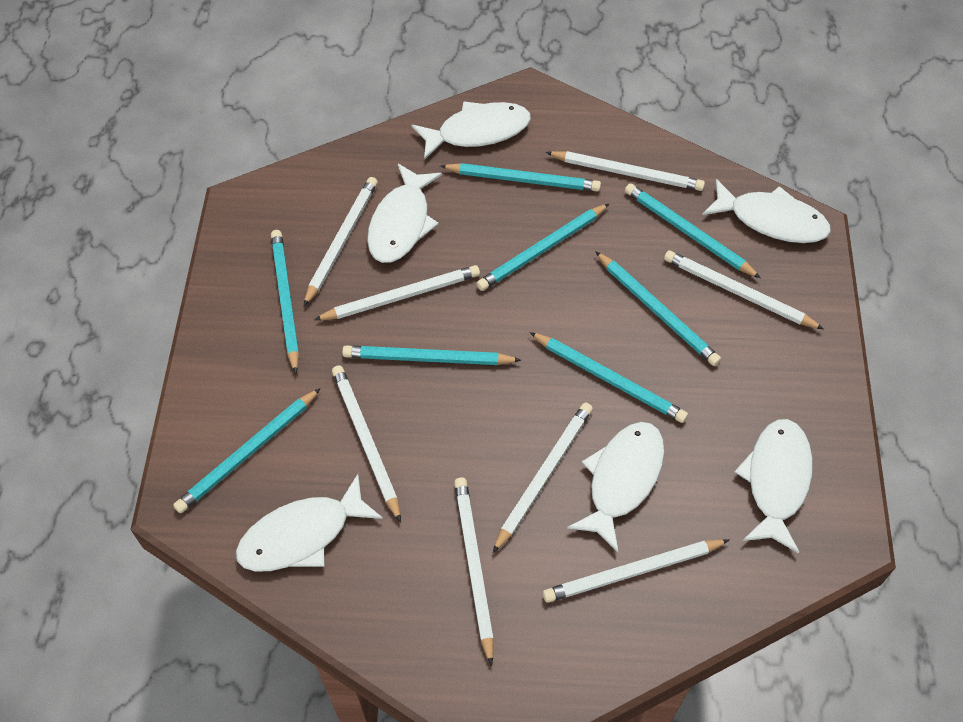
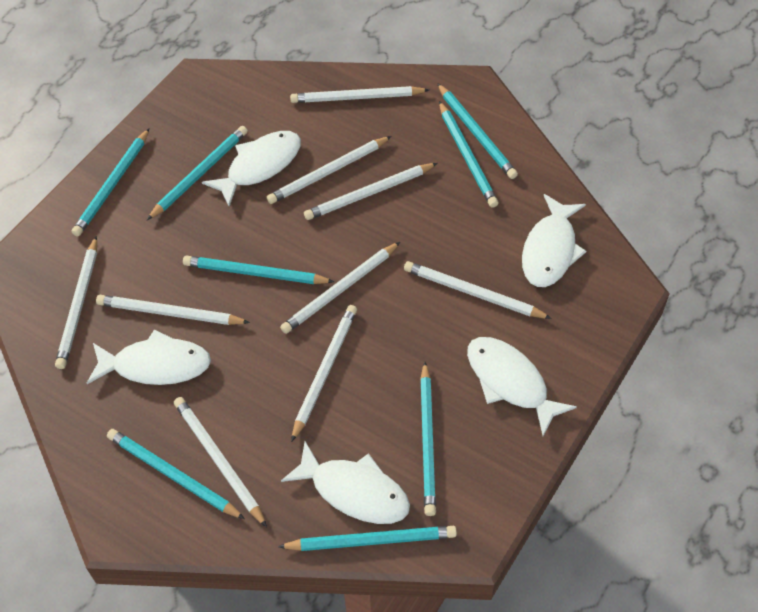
white fish: 6 -> 5
white pencil: 8 -> 9

